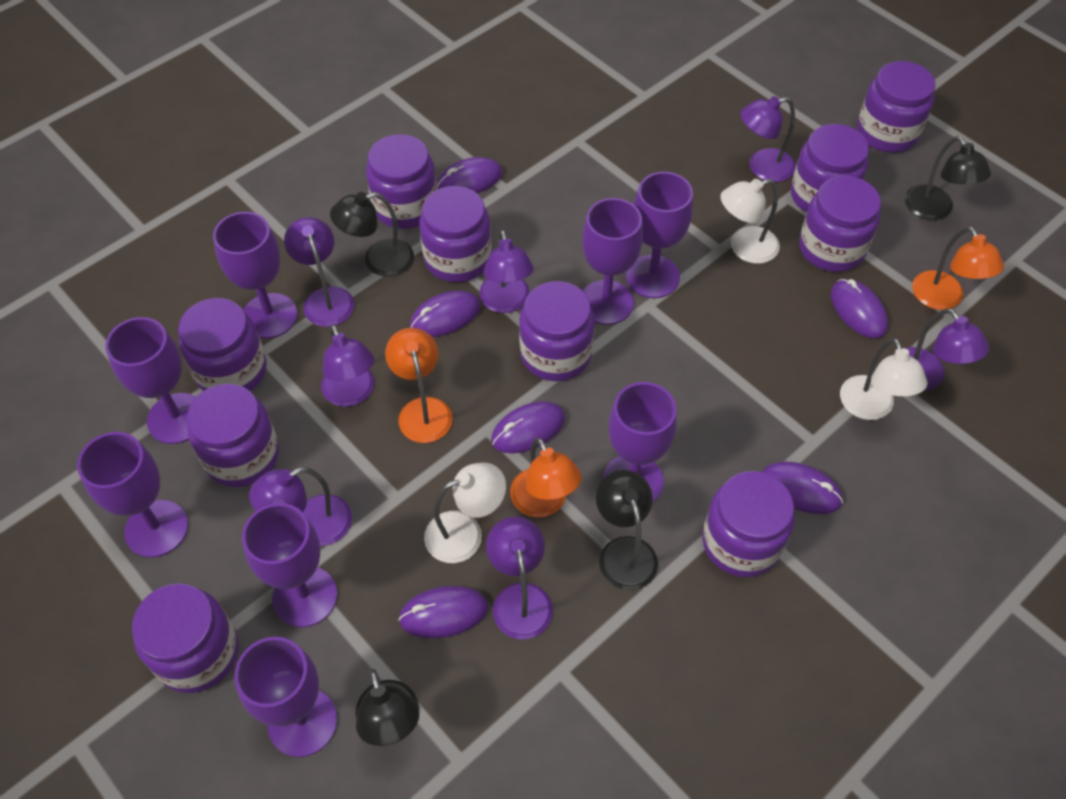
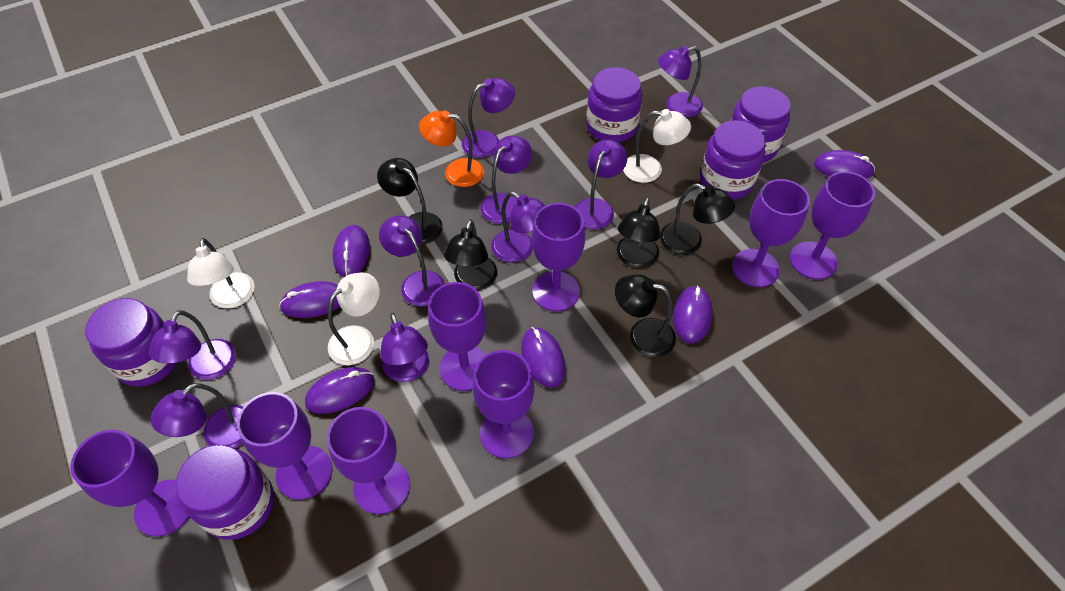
black lamp: 4 -> 5
orange lamp: 3 -> 1
purple jar: 10 -> 5
purple lamp: 7 -> 9

